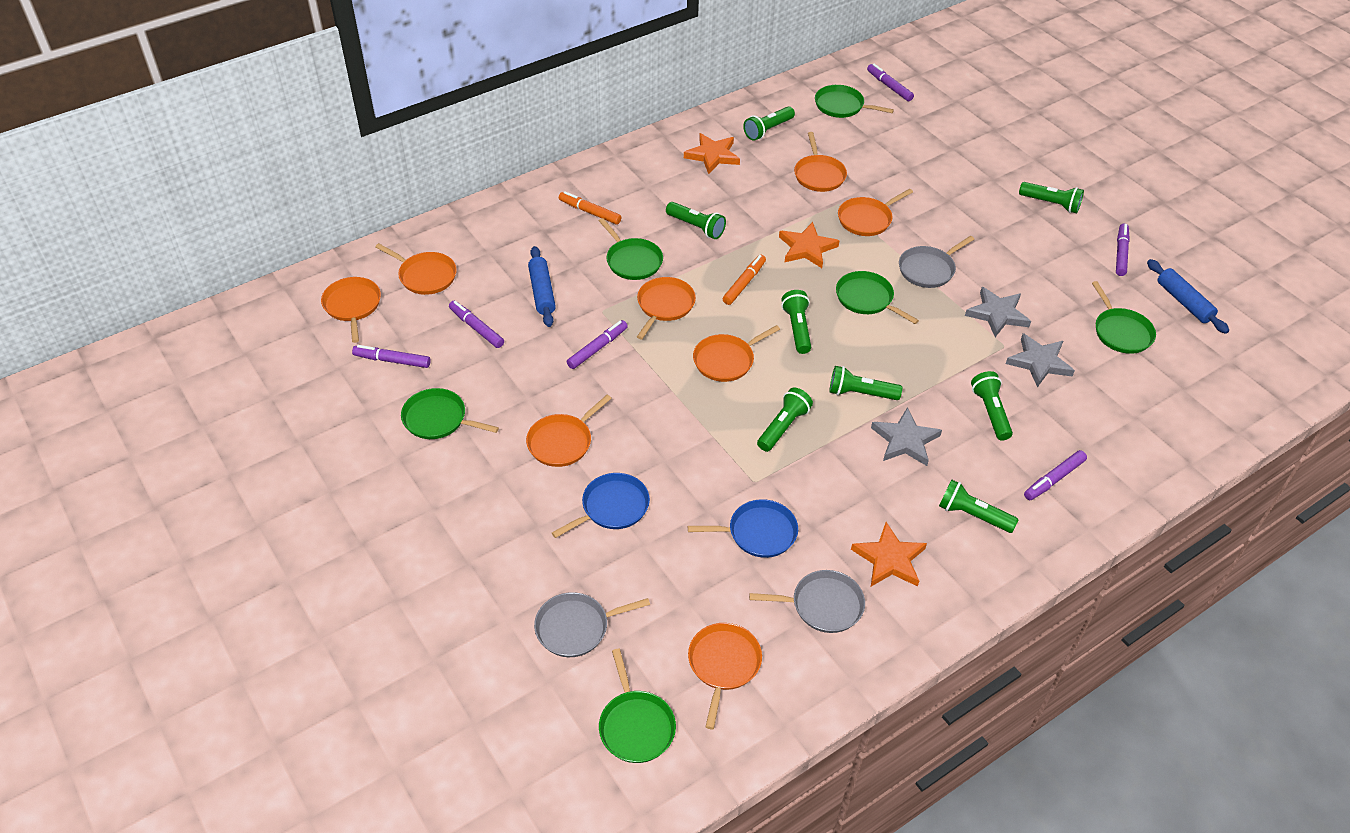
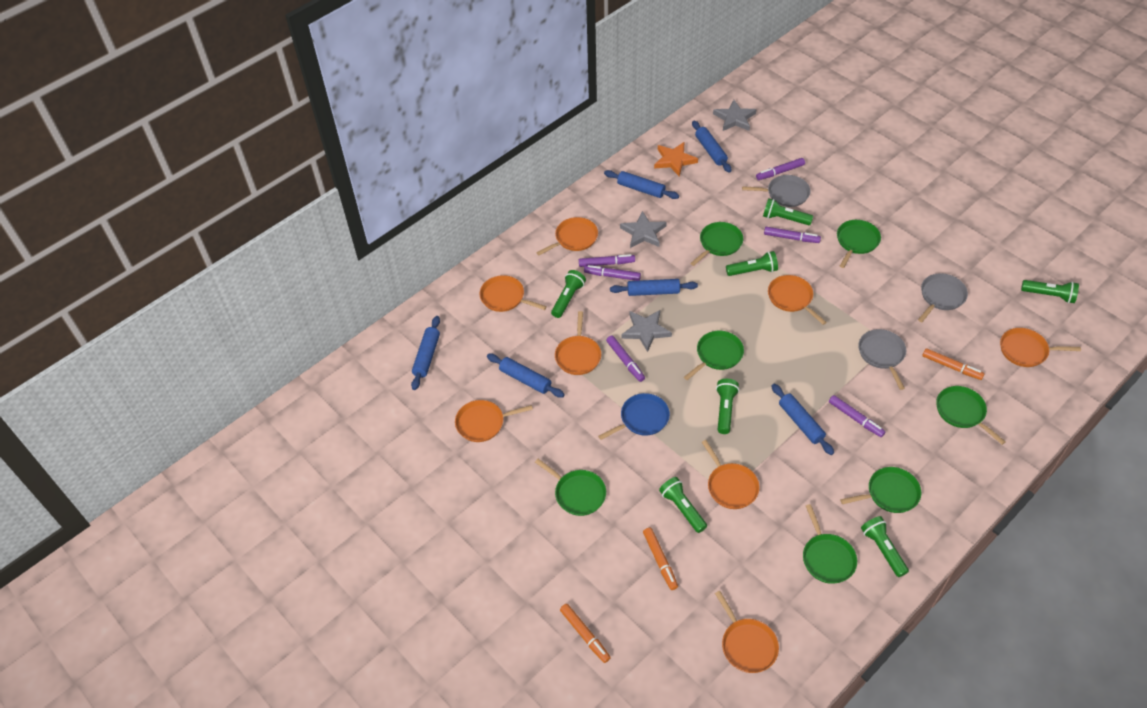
blue pan: 2 -> 1
blue rolling pin: 2 -> 6
green flashlight: 8 -> 7
green pan: 6 -> 7
orange marker: 2 -> 3
orange star: 3 -> 1

